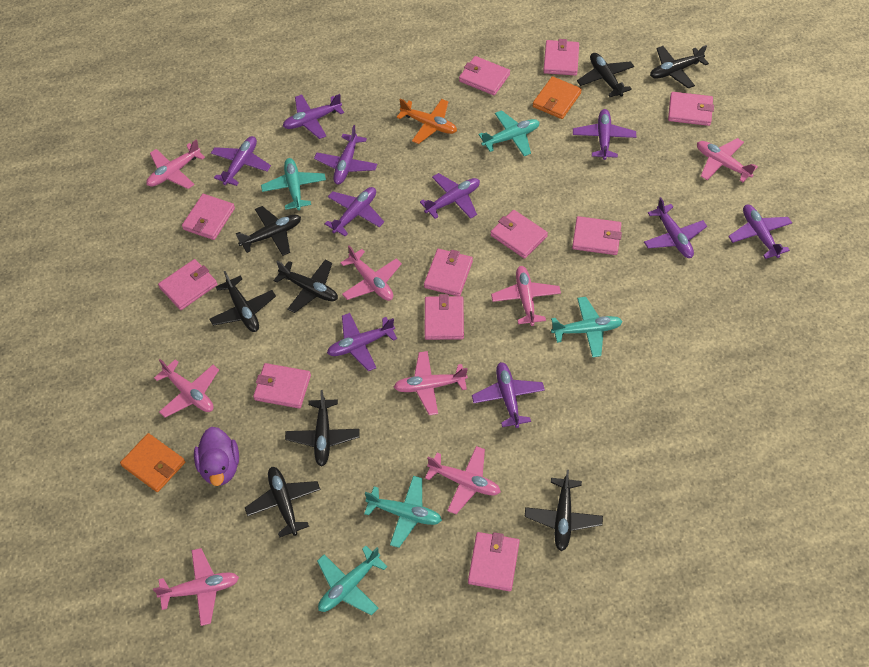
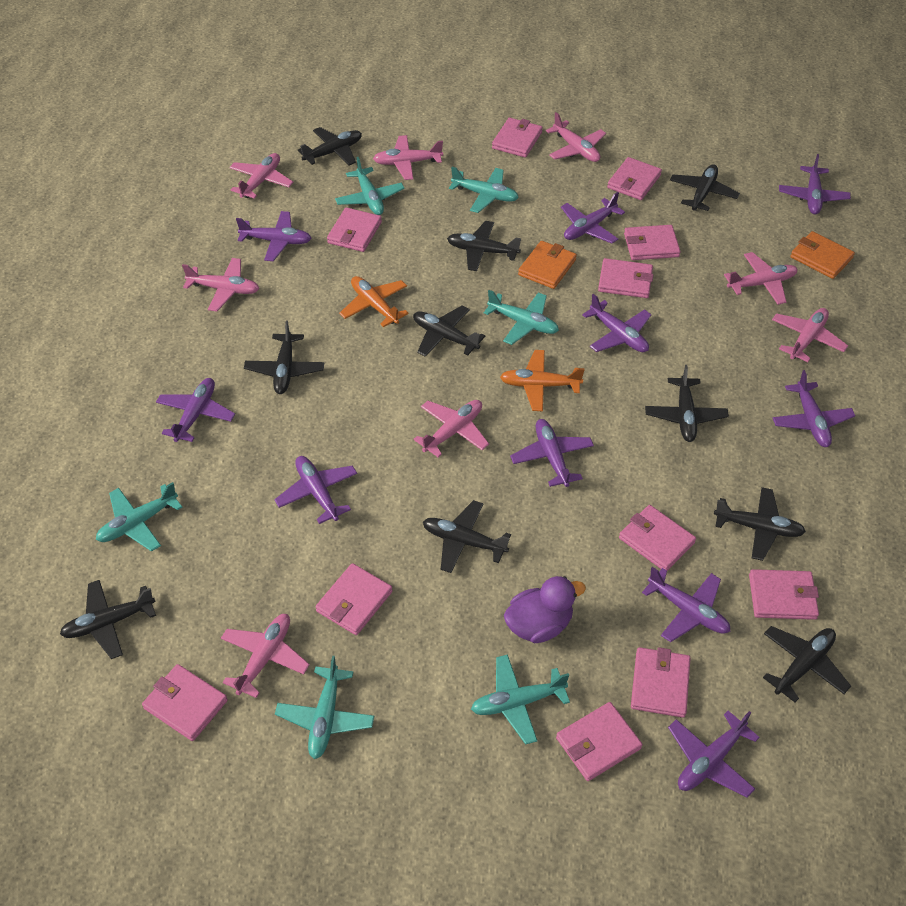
black plane: 8 -> 10
orange plane: 1 -> 2
turquoise plane: 5 -> 6

